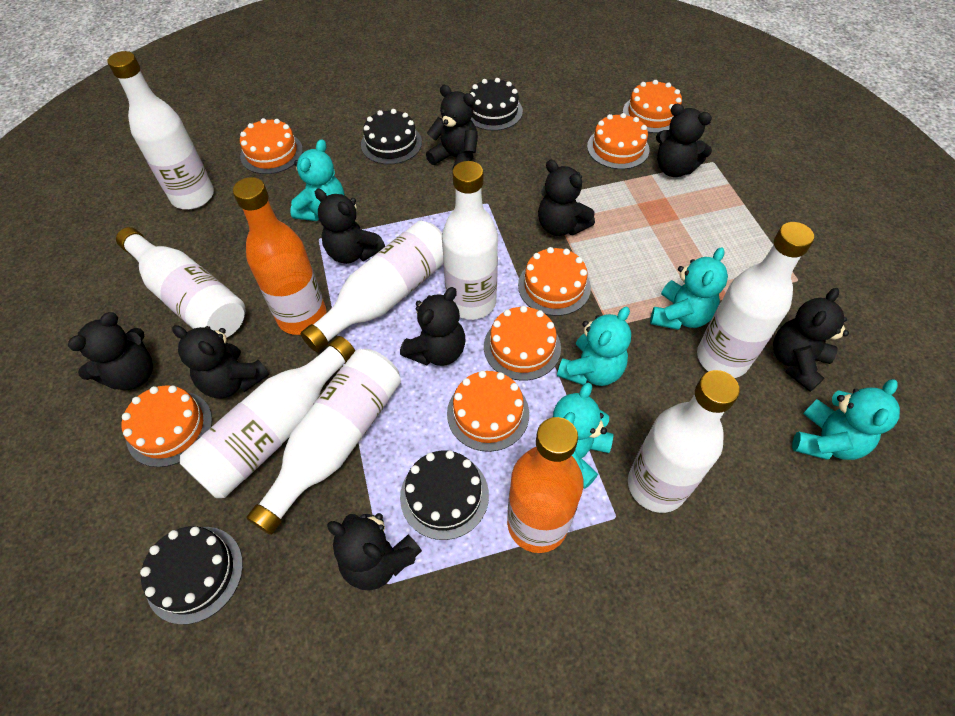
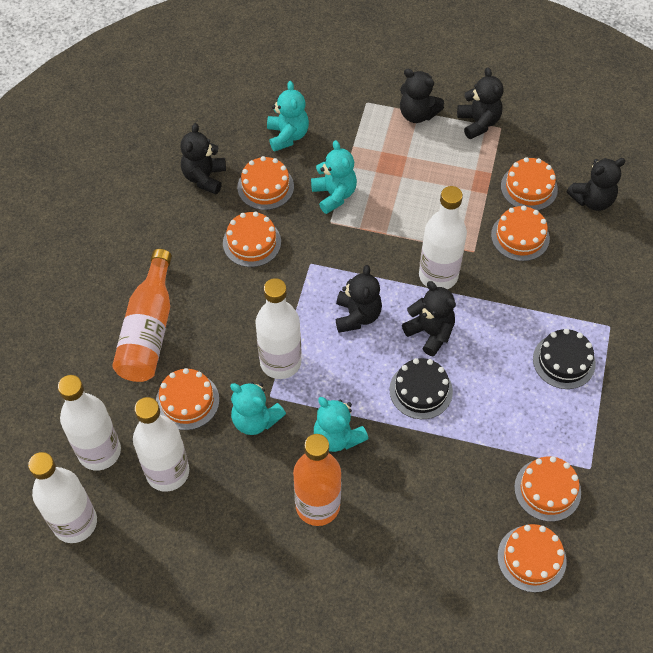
black cake: 4 -> 2
black teddy bear: 9 -> 6
turquoise teddy bear: 5 -> 4
white bottle: 8 -> 5

